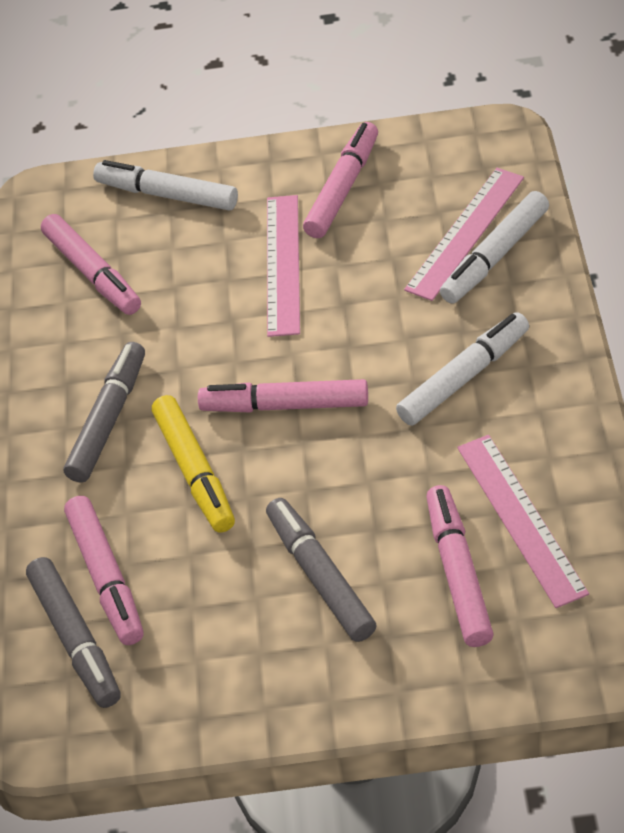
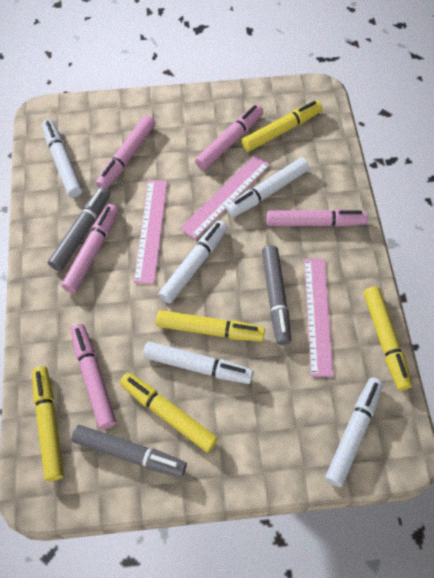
white marker: 3 -> 5
yellow marker: 1 -> 5

